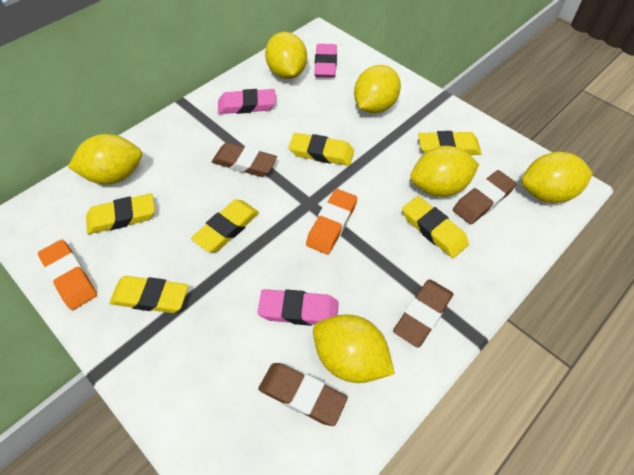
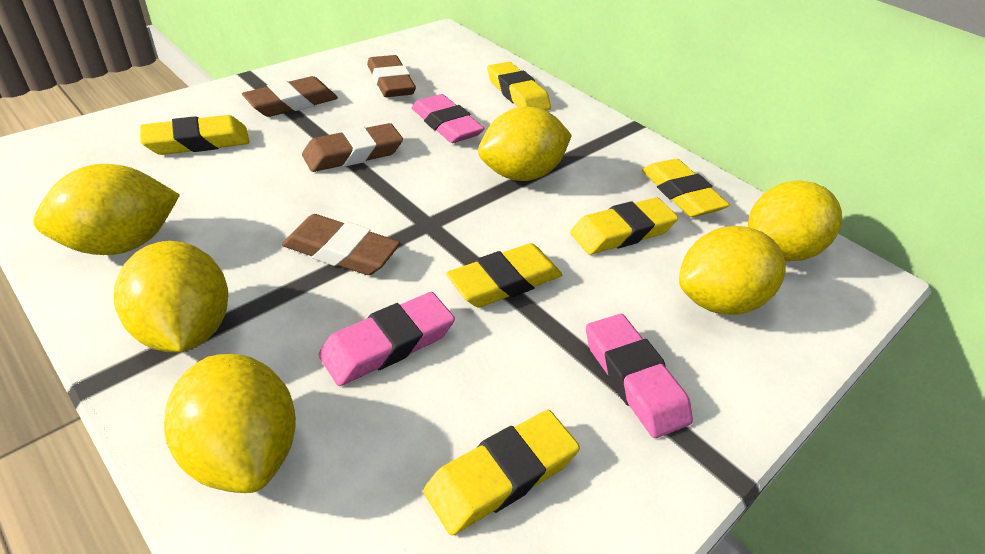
orange eraser: 2 -> 0

